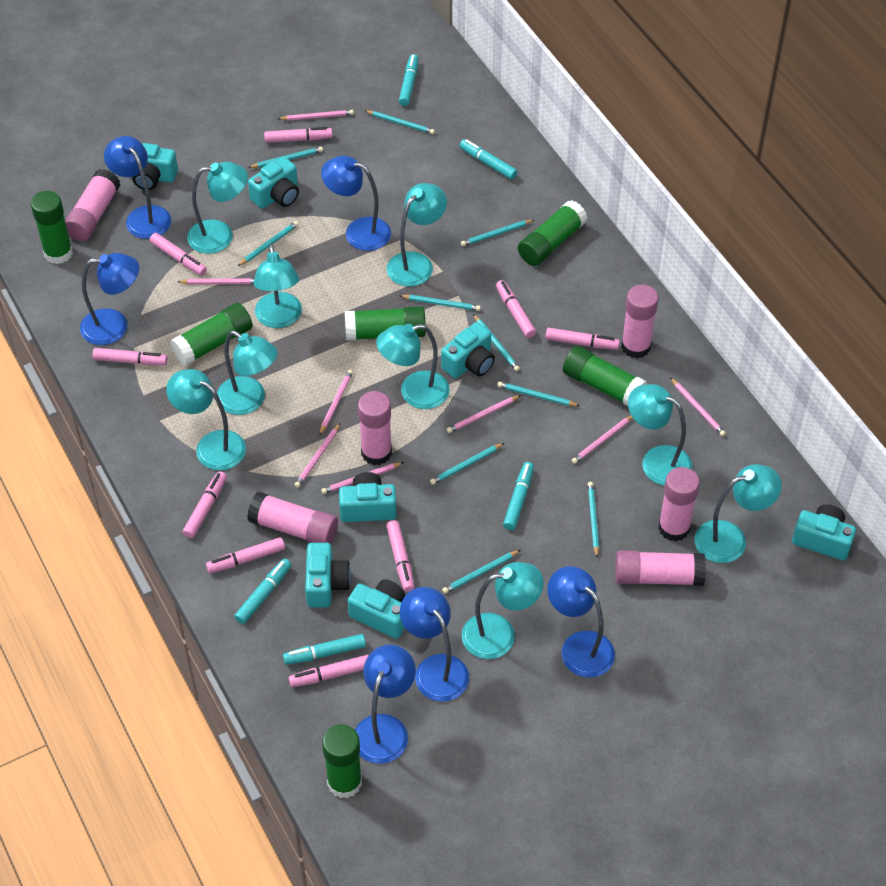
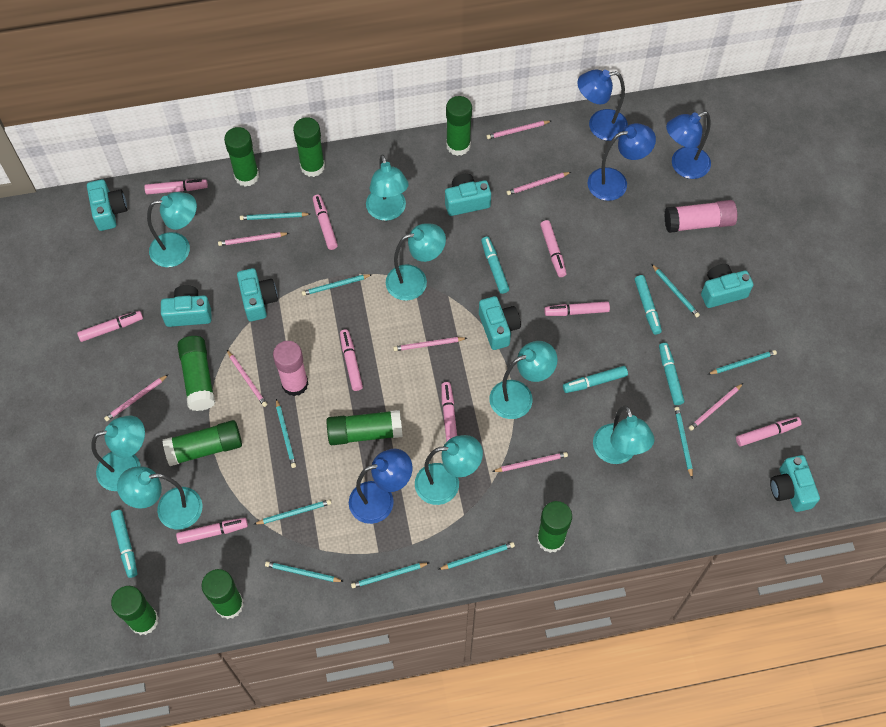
blue lamp: 6 -> 4
green glue stick: 6 -> 9
pink glue stick: 6 -> 2
turquoise lamp: 9 -> 8

